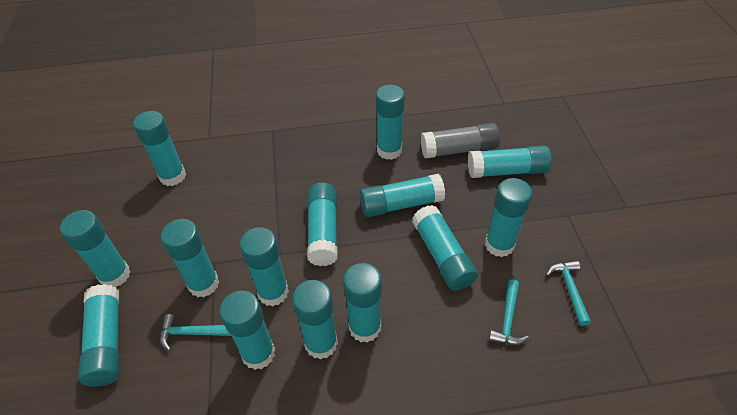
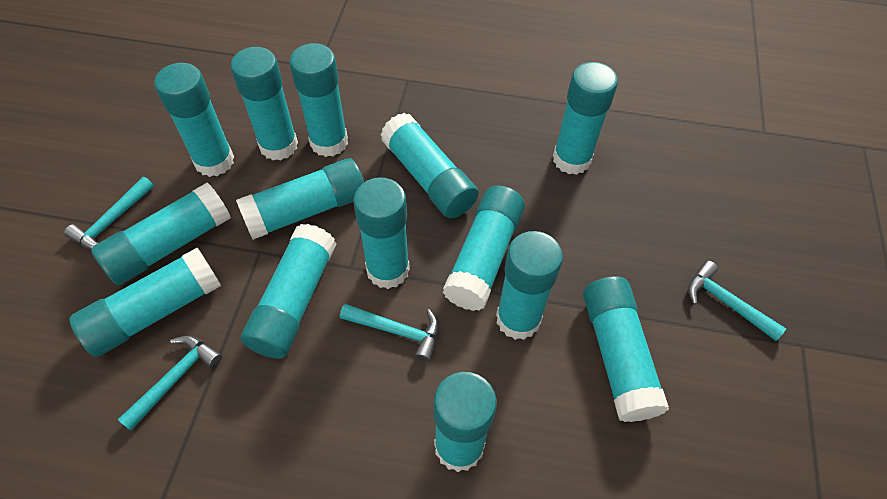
grey glue stick: 1 -> 0
turquoise hammer: 3 -> 4

